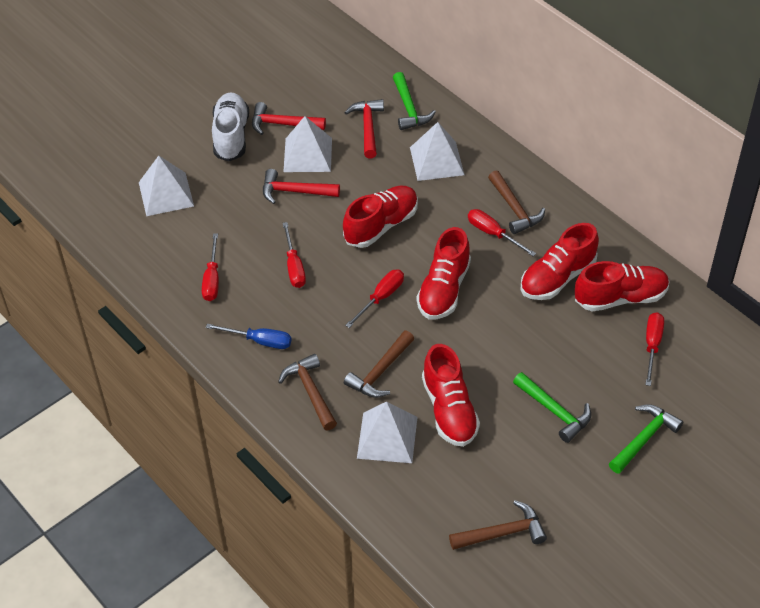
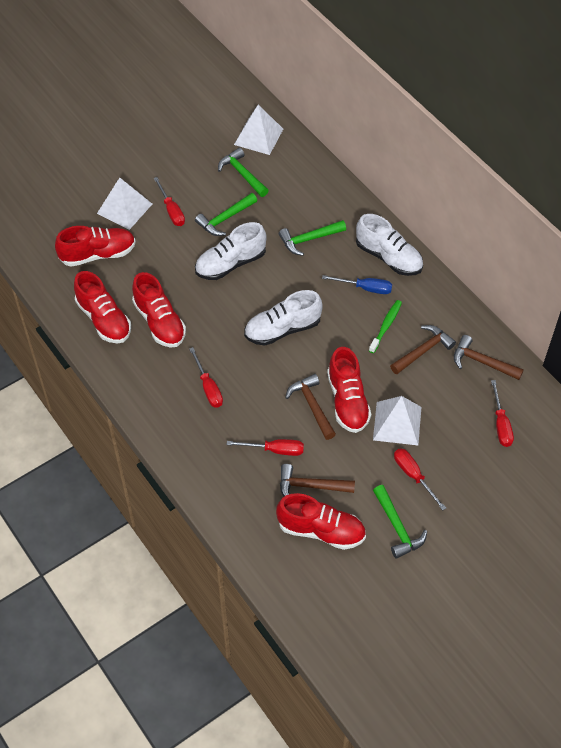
green hammer: 3 -> 4
green toothbrush: 0 -> 1
red hammer: 3 -> 0
white pyramid: 4 -> 3
white shoe: 1 -> 3

